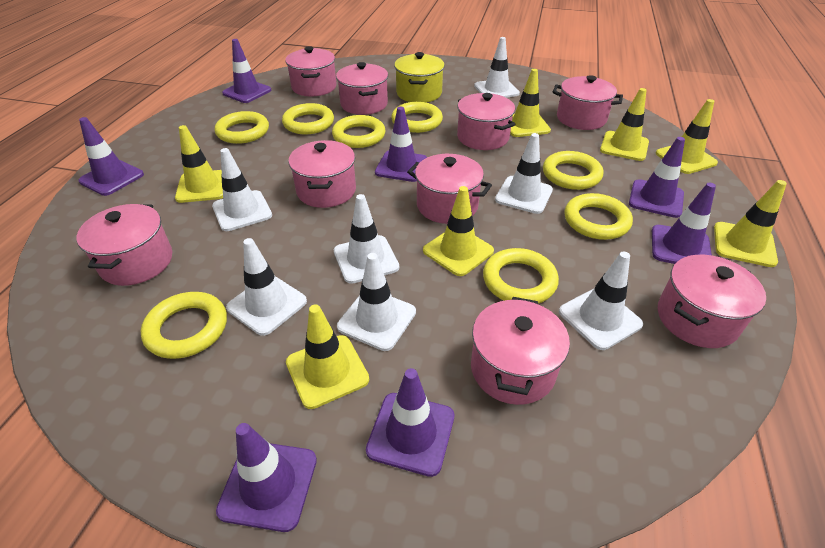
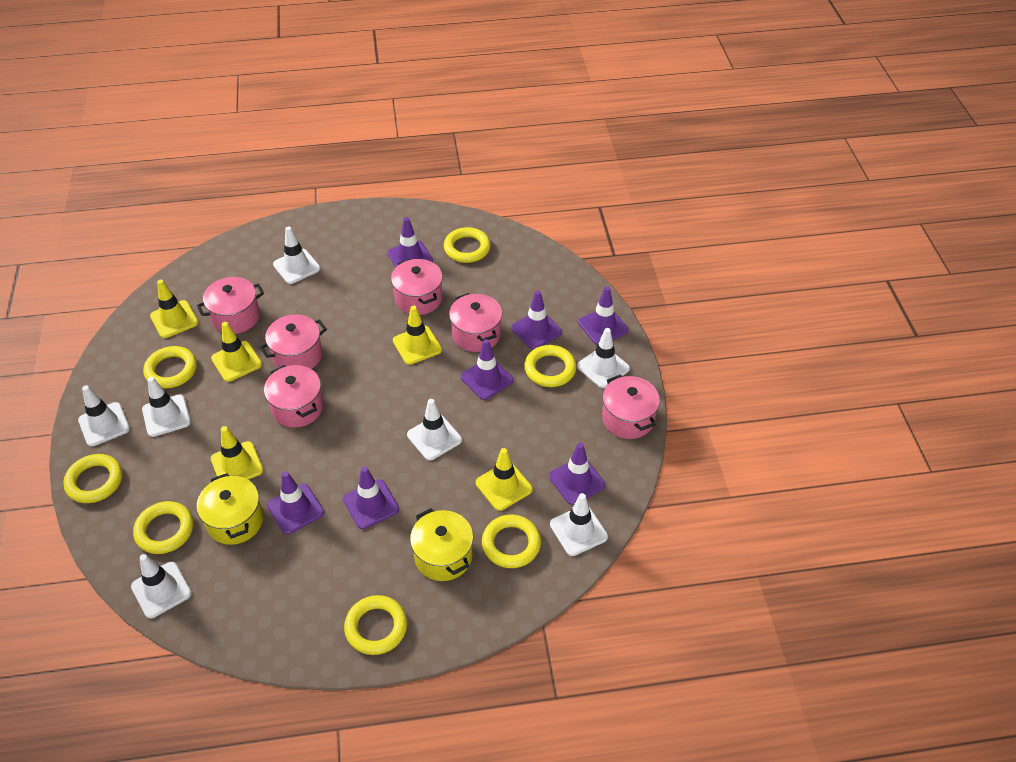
pink pot: 9 -> 6
yellow pot: 1 -> 2
yellow ring: 8 -> 7
yellow traffic cone: 7 -> 5

